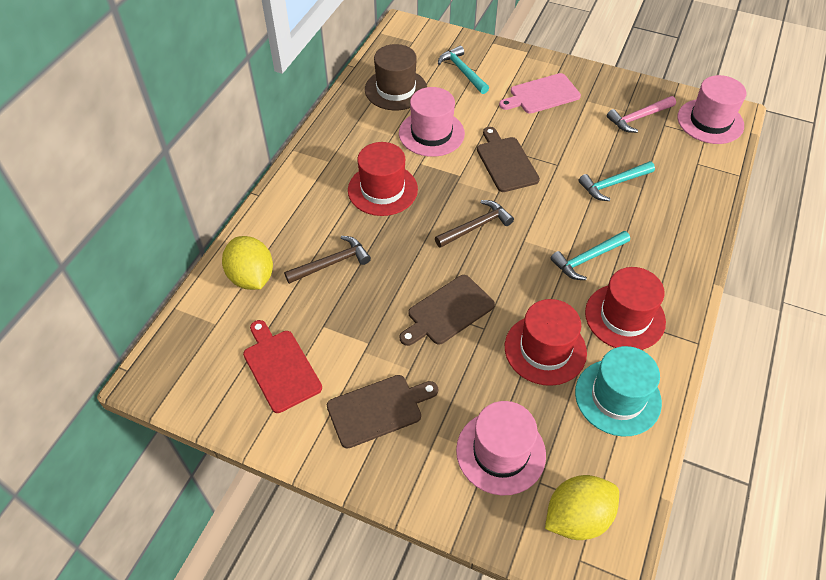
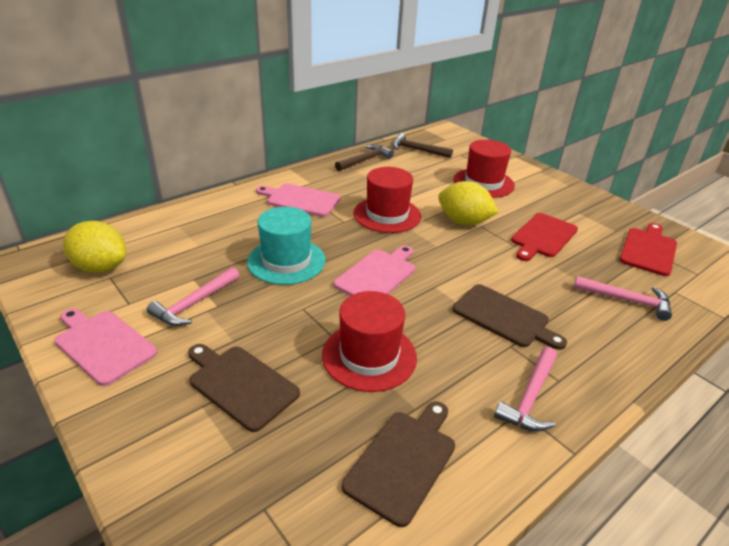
brown hat: 1 -> 0
pink cutting board: 1 -> 3
pink hammer: 1 -> 3
pink hat: 3 -> 0
red cutting board: 1 -> 2
turquoise hammer: 3 -> 0

